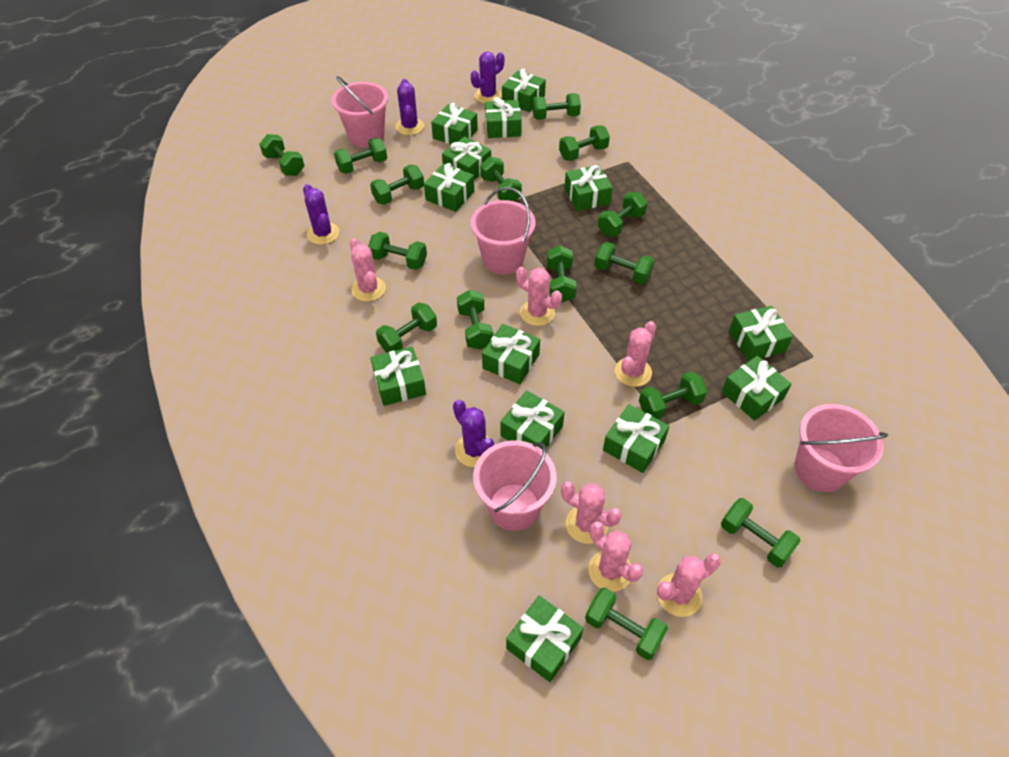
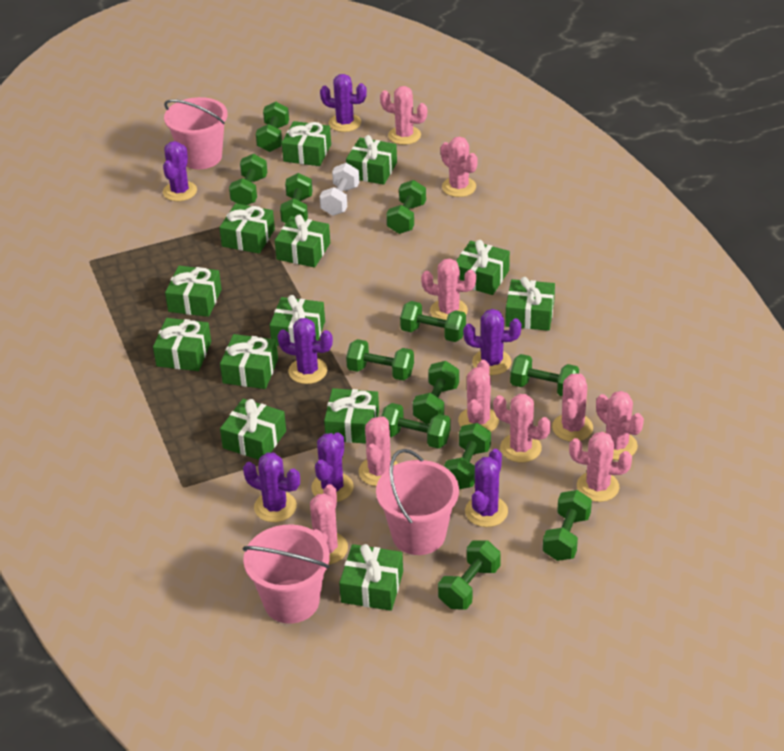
green dumbbell: 15 -> 12
pink bucket: 4 -> 3
pink cactus: 6 -> 10
purple cactus: 4 -> 7
white dumbbell: 0 -> 1

